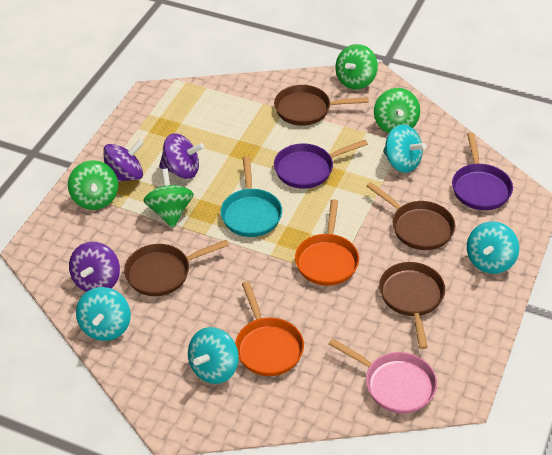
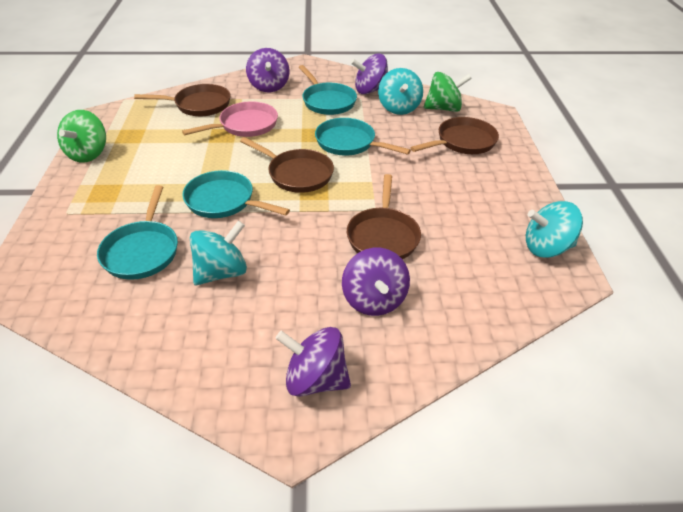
green spinning top: 4 -> 2
orange pan: 2 -> 0
purple pan: 2 -> 0
purple spinning top: 3 -> 4
turquoise pan: 1 -> 4
turquoise spinning top: 4 -> 3

